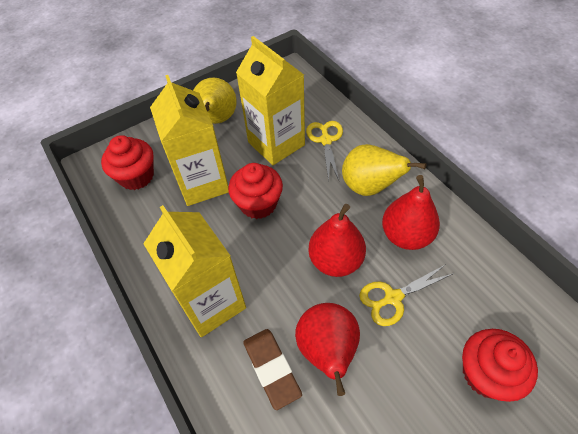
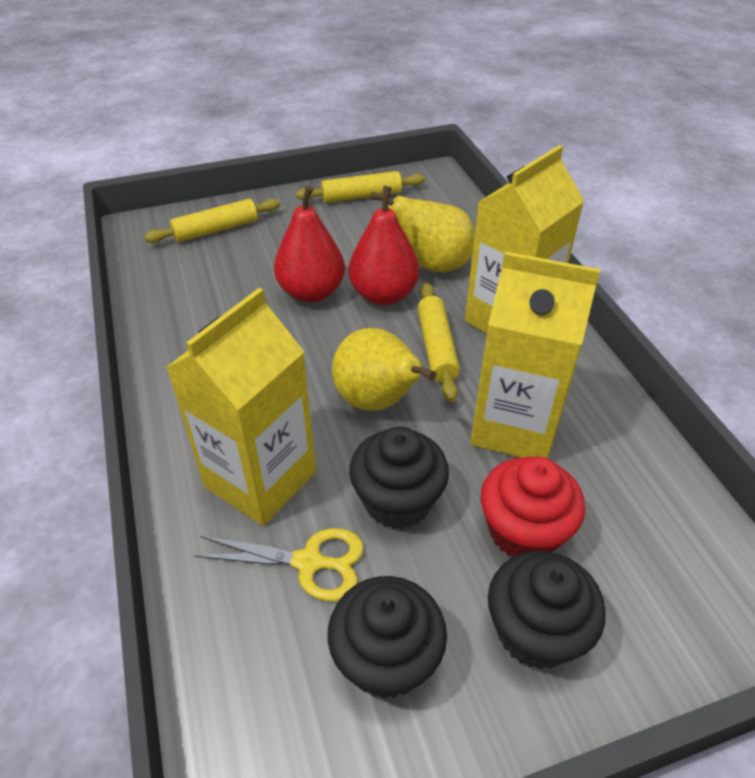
black cupcake: 0 -> 3
brown eraser: 1 -> 0
red cupcake: 3 -> 1
red pear: 3 -> 2
yellow rolling pin: 0 -> 3
yellow scissors: 2 -> 1

